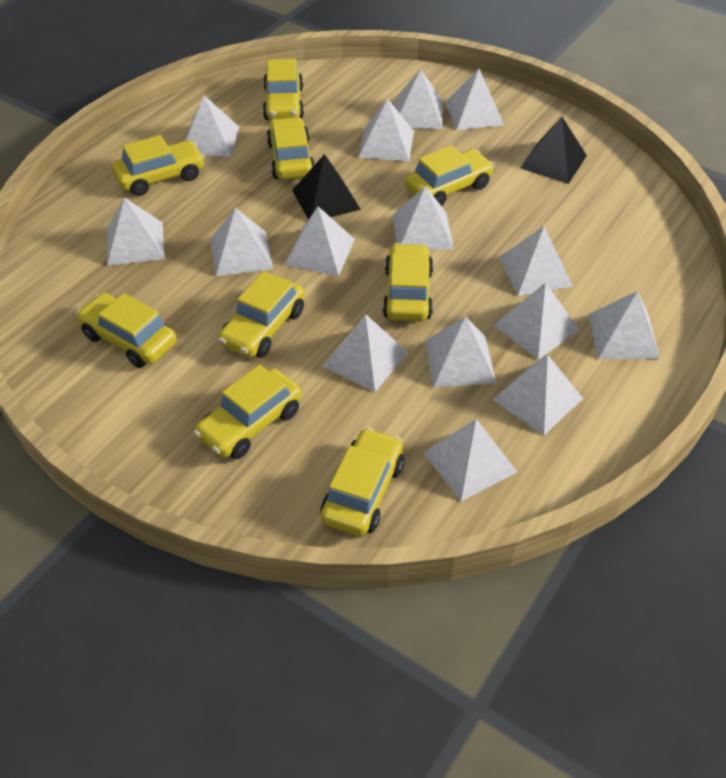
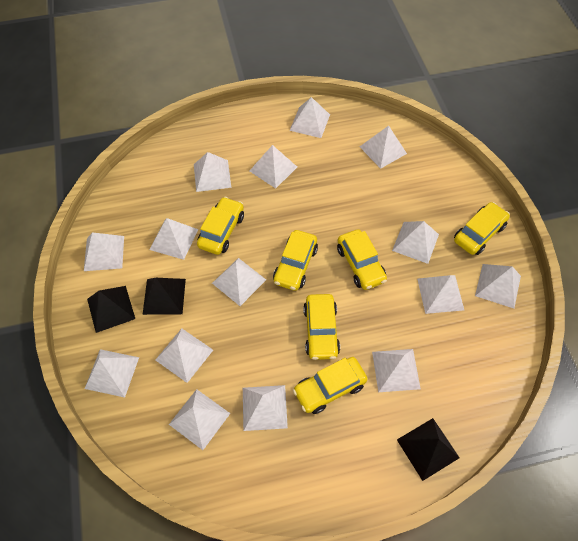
black pyramid: 2 -> 3
yellow car: 9 -> 6

